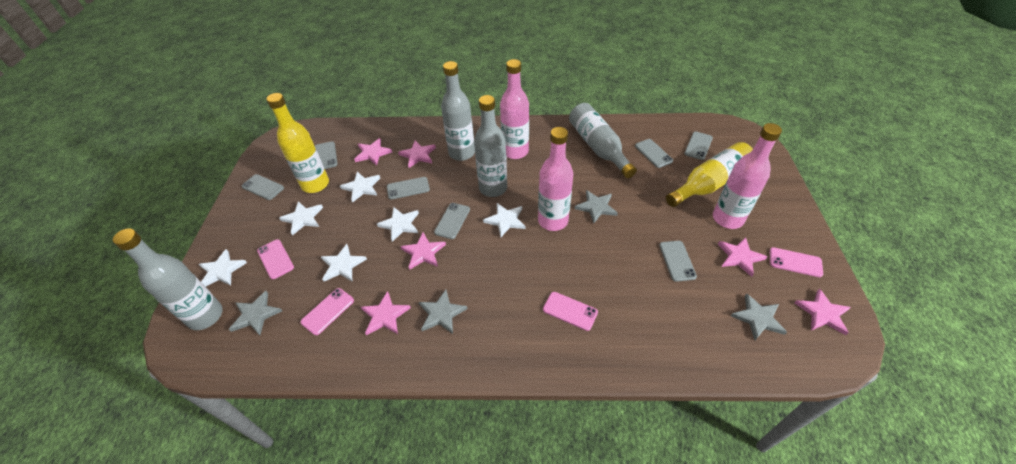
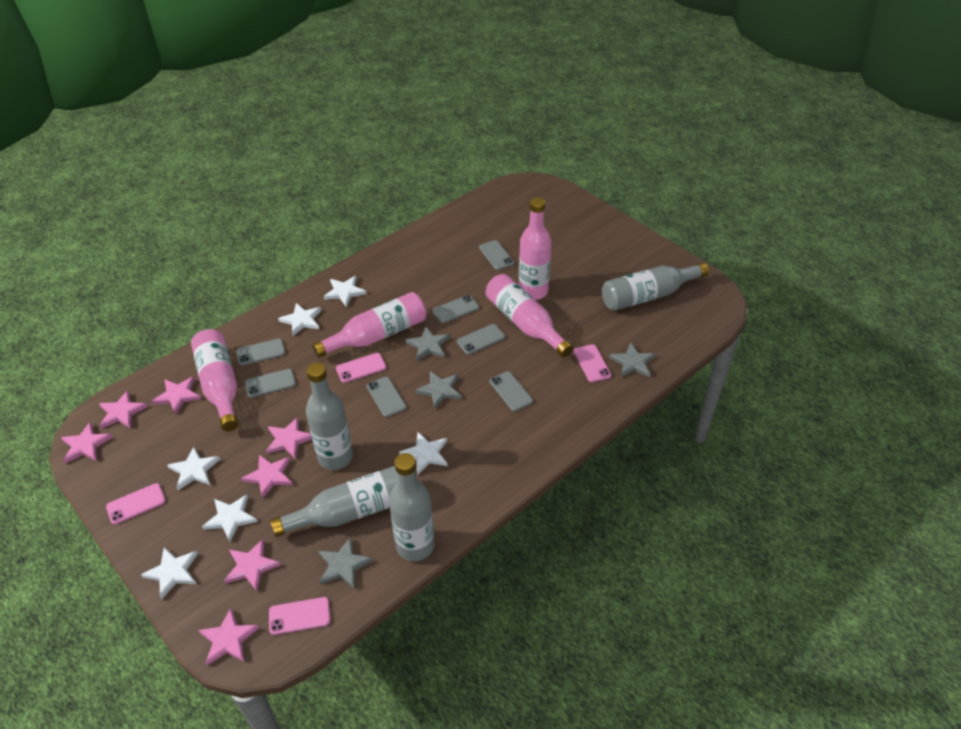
pink bottle: 3 -> 4
pink star: 6 -> 7
yellow bottle: 2 -> 0

